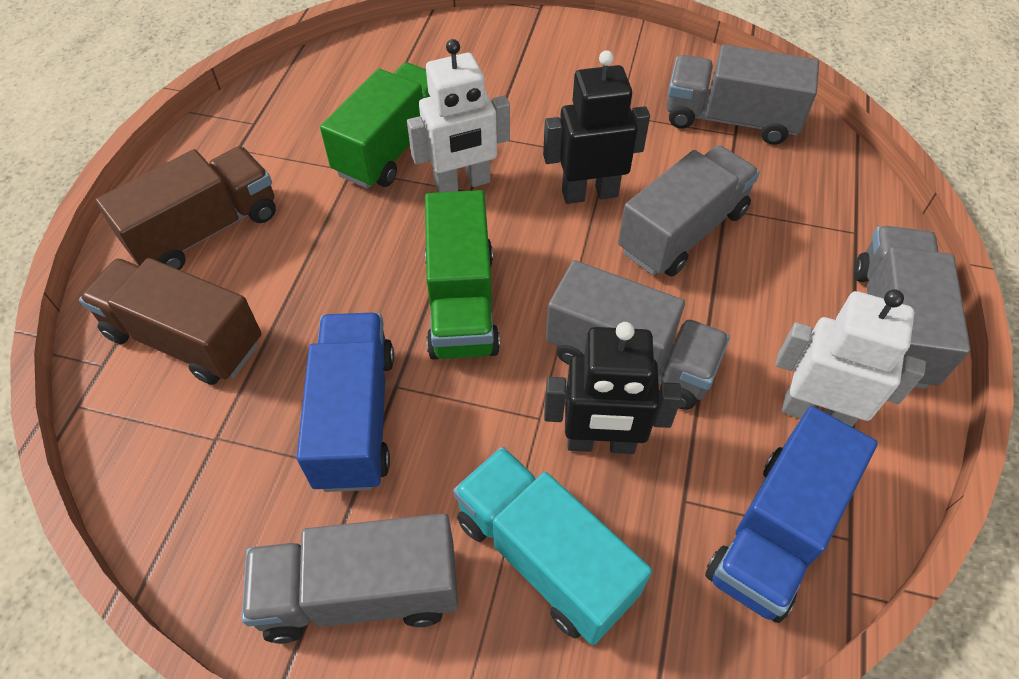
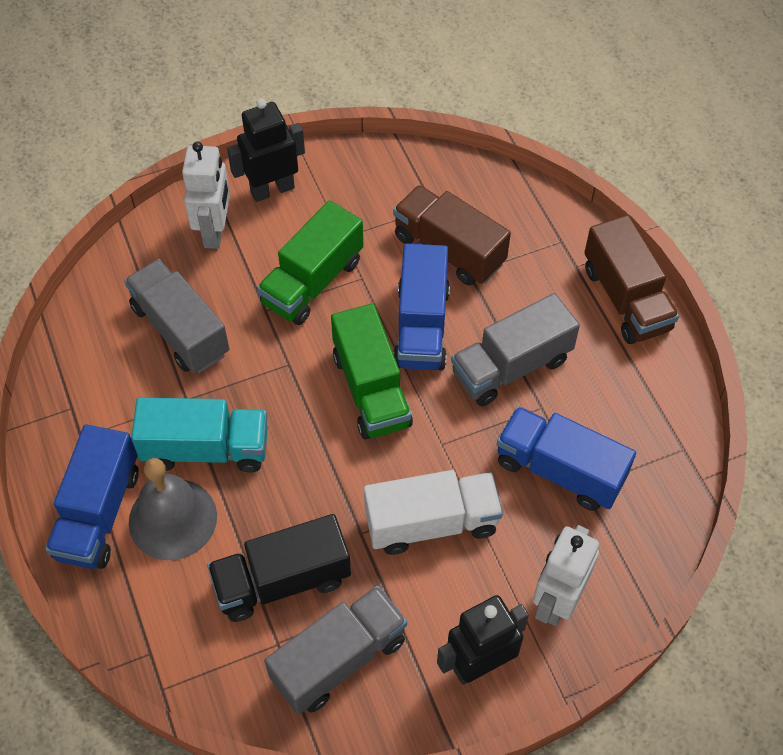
black truck: 0 -> 1
blue truck: 2 -> 3
grey bell: 0 -> 1
grey truck: 5 -> 3
white truck: 0 -> 1

